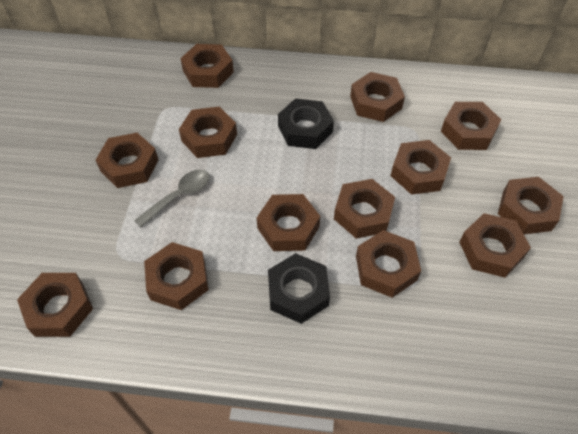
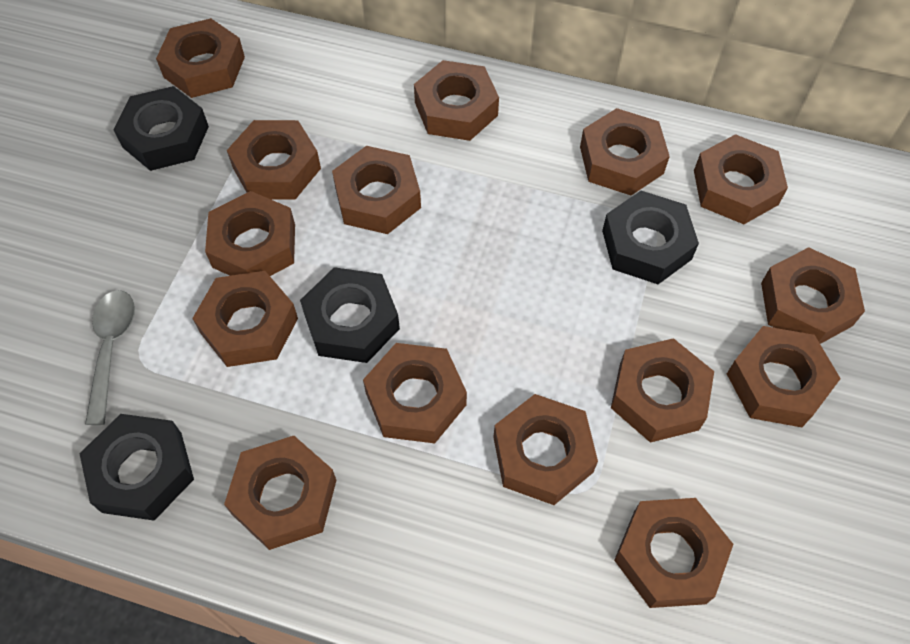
black nut: 2 -> 4
brown nut: 13 -> 15

